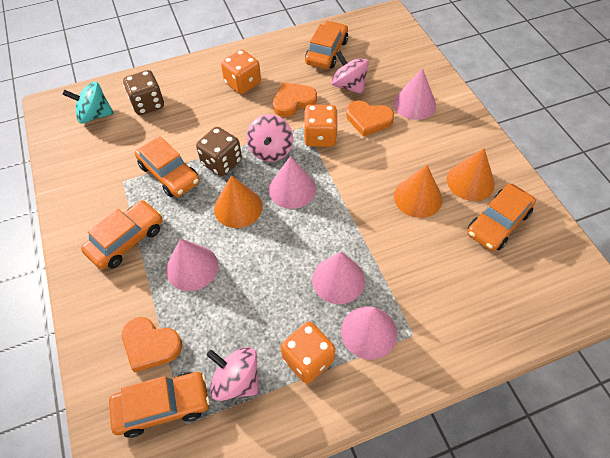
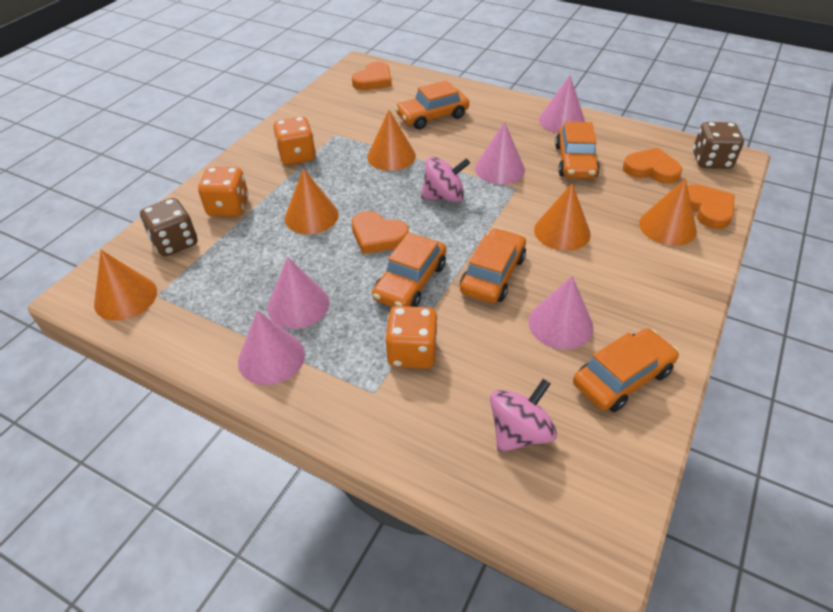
orange cone: 3 -> 5
orange heart: 3 -> 4
pink spinning top: 3 -> 2
turquoise spinning top: 1 -> 0

